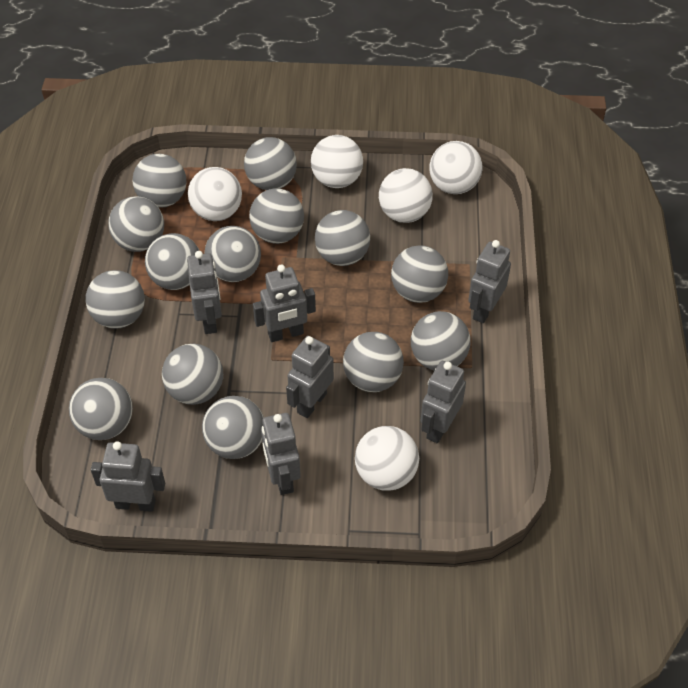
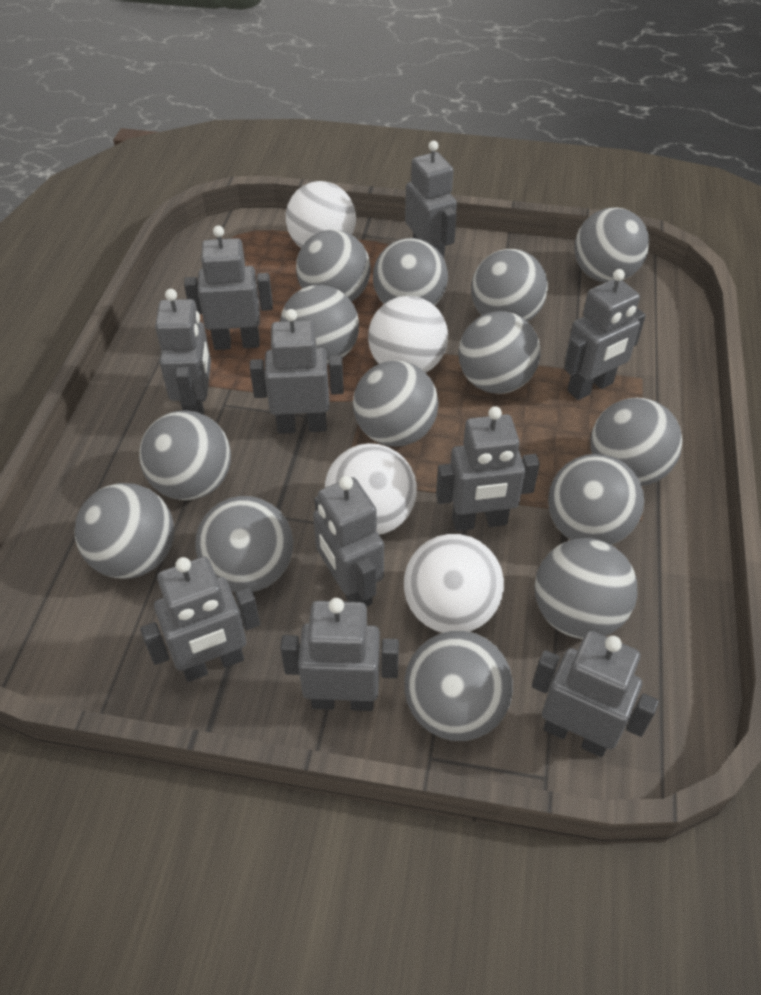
grey robot: 7 -> 10
white ball: 5 -> 4

